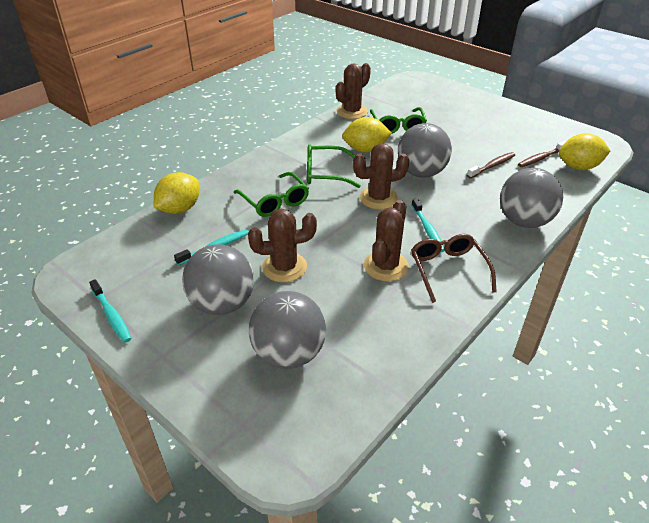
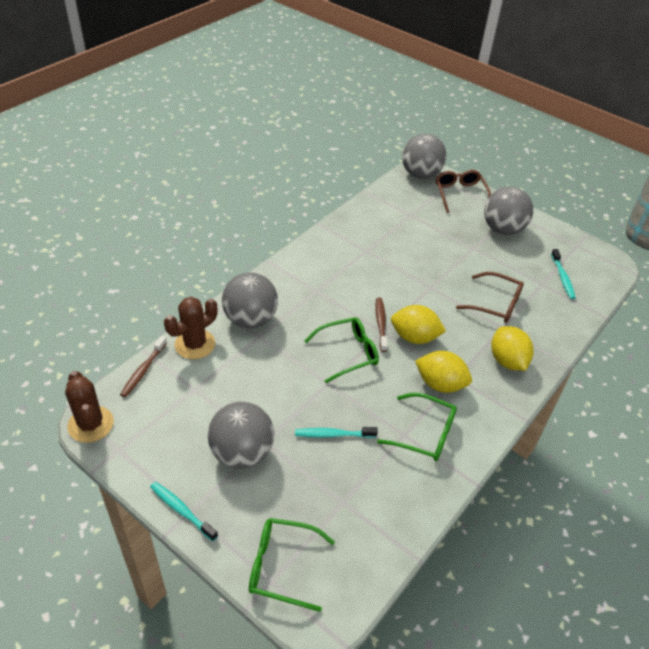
brown cactus: 4 -> 2
brown glasses: 1 -> 2

